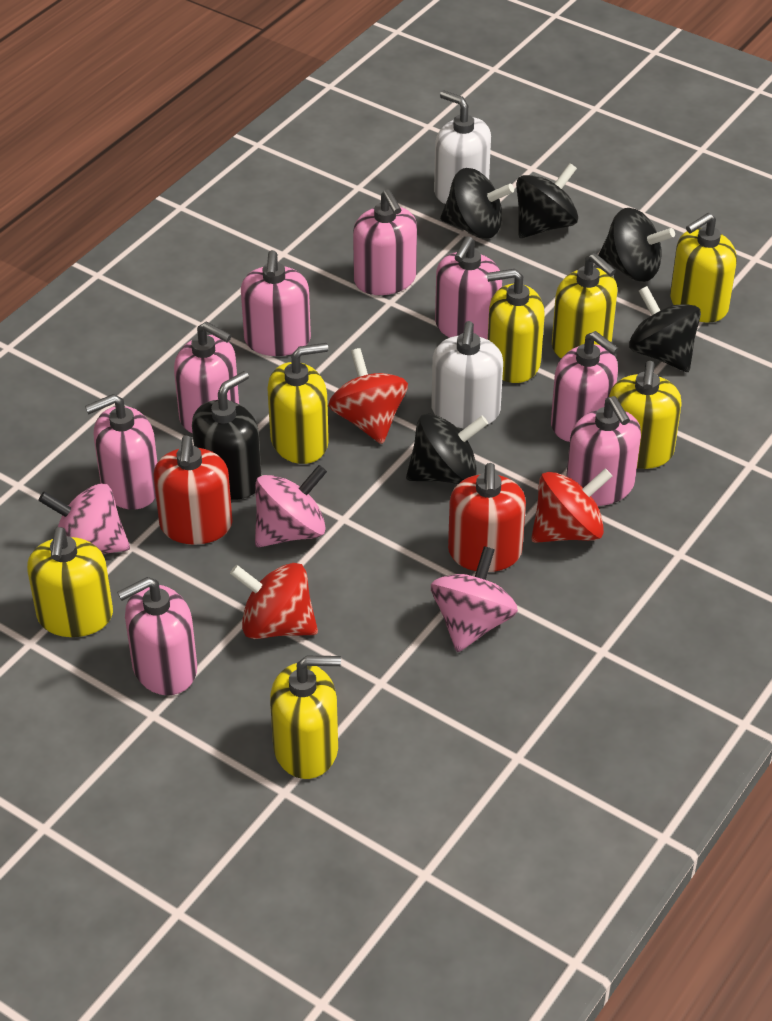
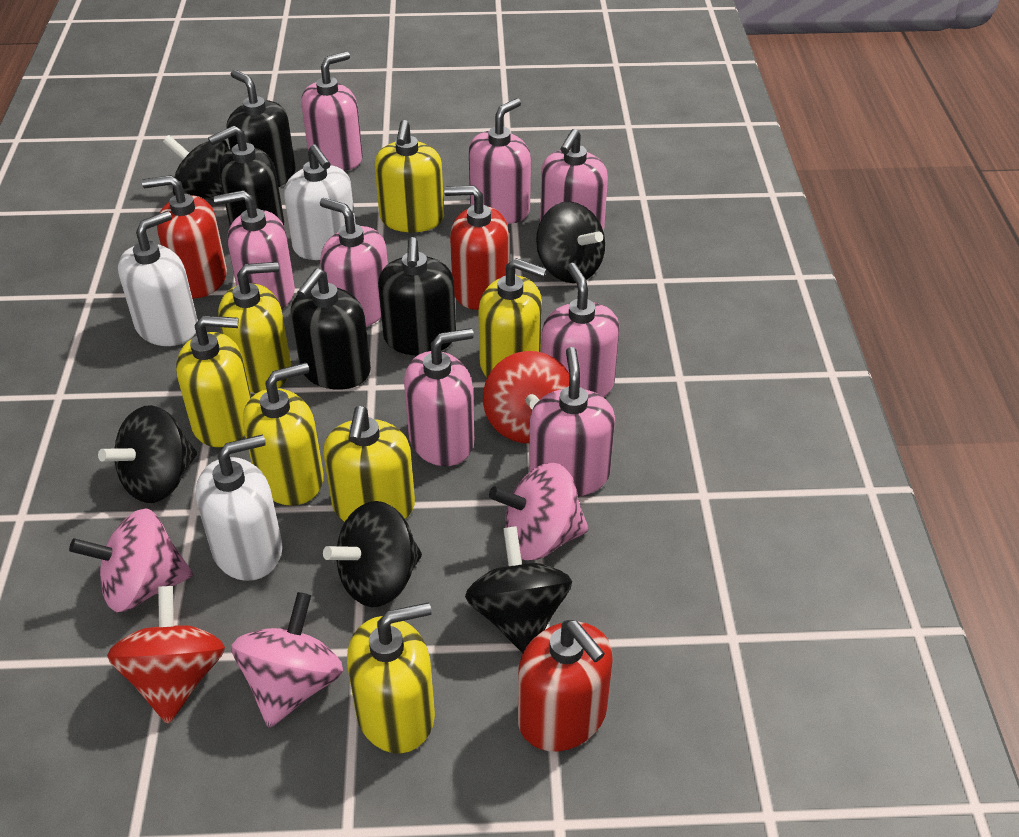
black soap dispenser: 1 -> 4
red soap dispenser: 2 -> 3
red spinning top: 3 -> 2
white soap dispenser: 2 -> 3

